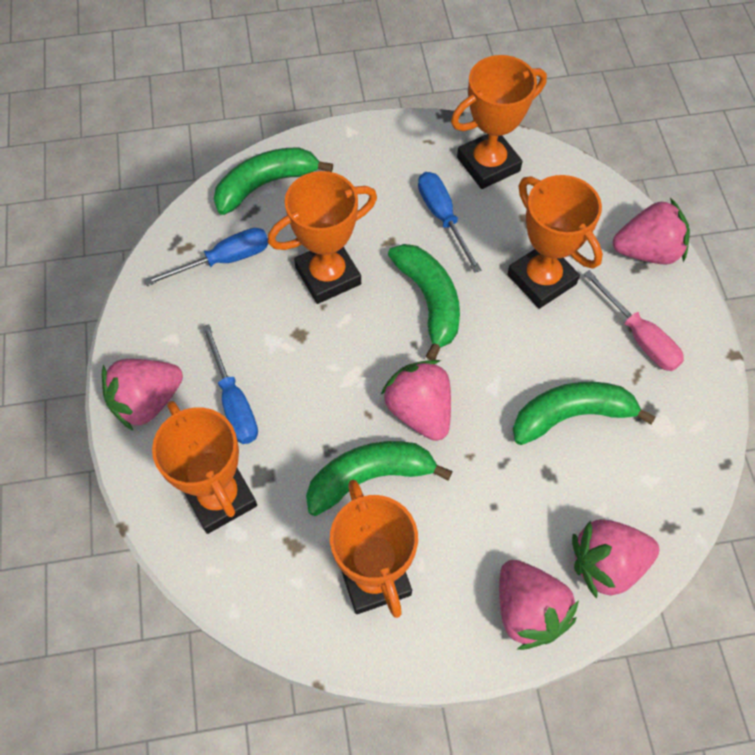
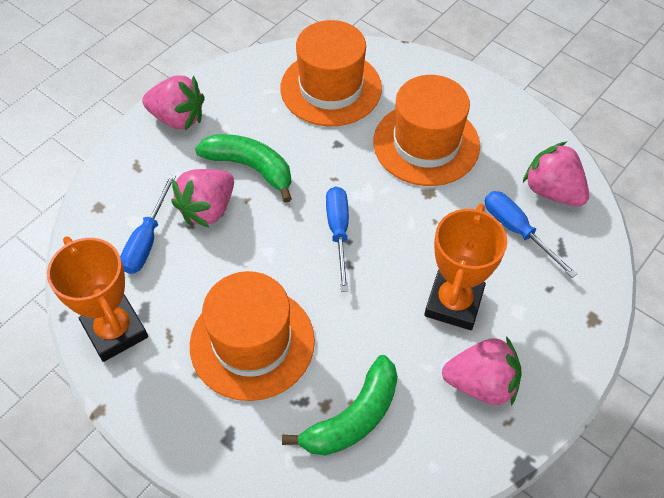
green banana: 4 -> 2
orange hat: 0 -> 3
orange trophy: 5 -> 2
pink screwdriver: 1 -> 0
pink strawberry: 5 -> 4

